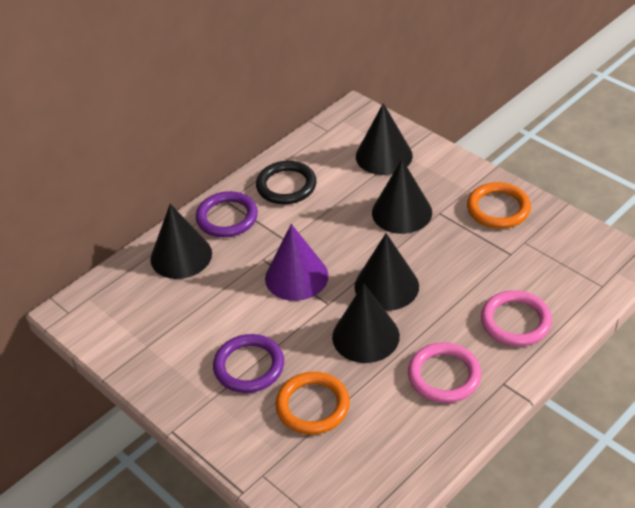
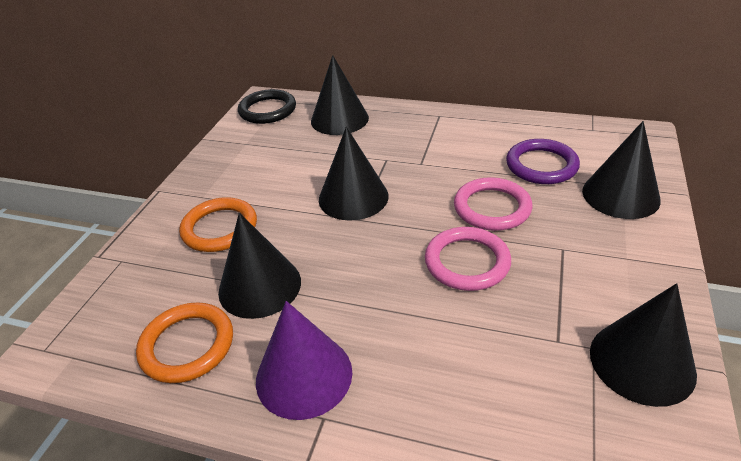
purple ring: 2 -> 1

